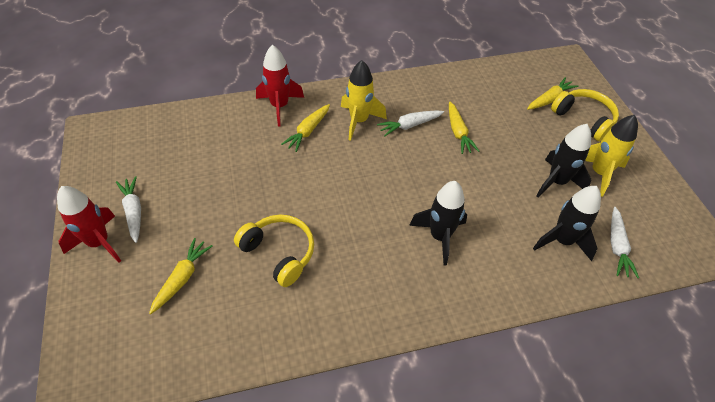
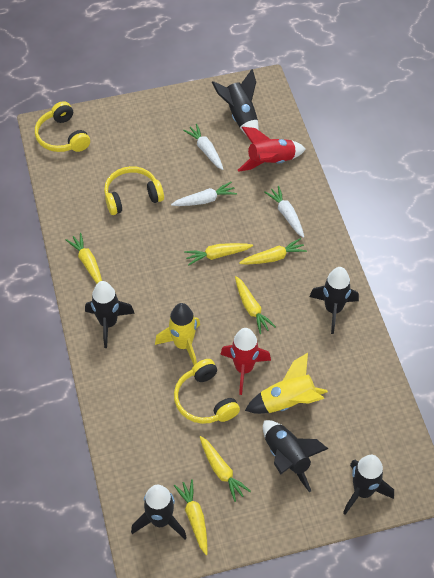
black rocket: 3 -> 6
yellow carrot: 4 -> 6
yellow headphones: 2 -> 3

